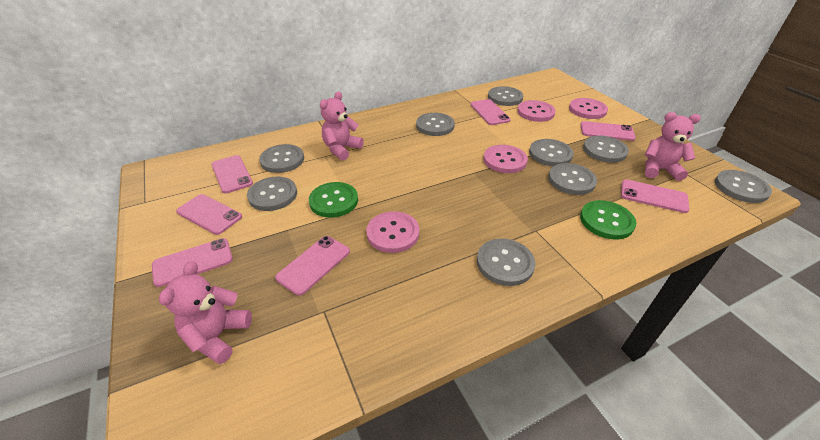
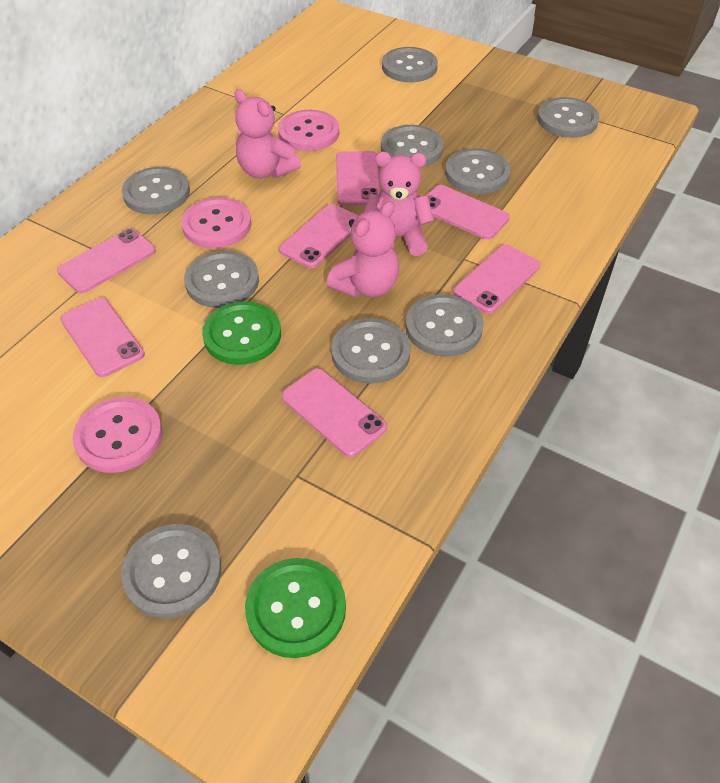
pink button: 4 -> 3

